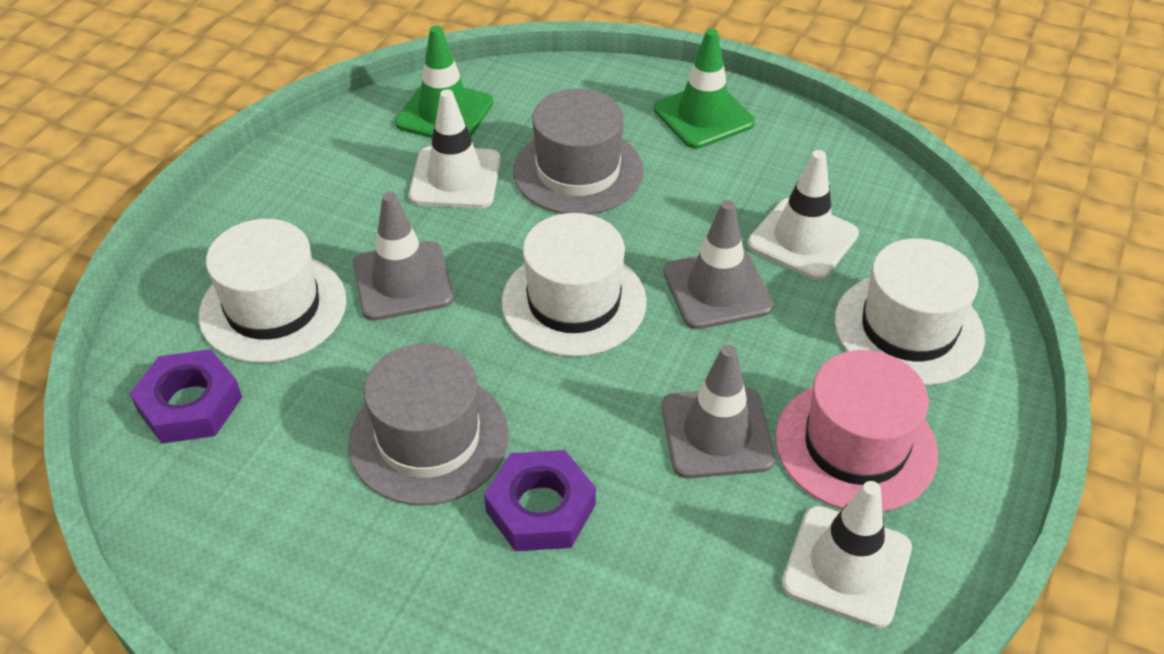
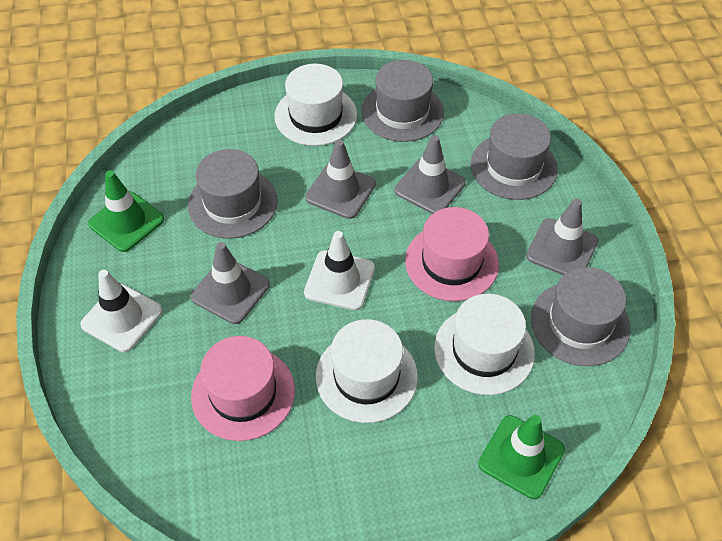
grey hat: 2 -> 4
grey traffic cone: 3 -> 4
pink hat: 1 -> 2
purple nut: 2 -> 0
white traffic cone: 3 -> 2

